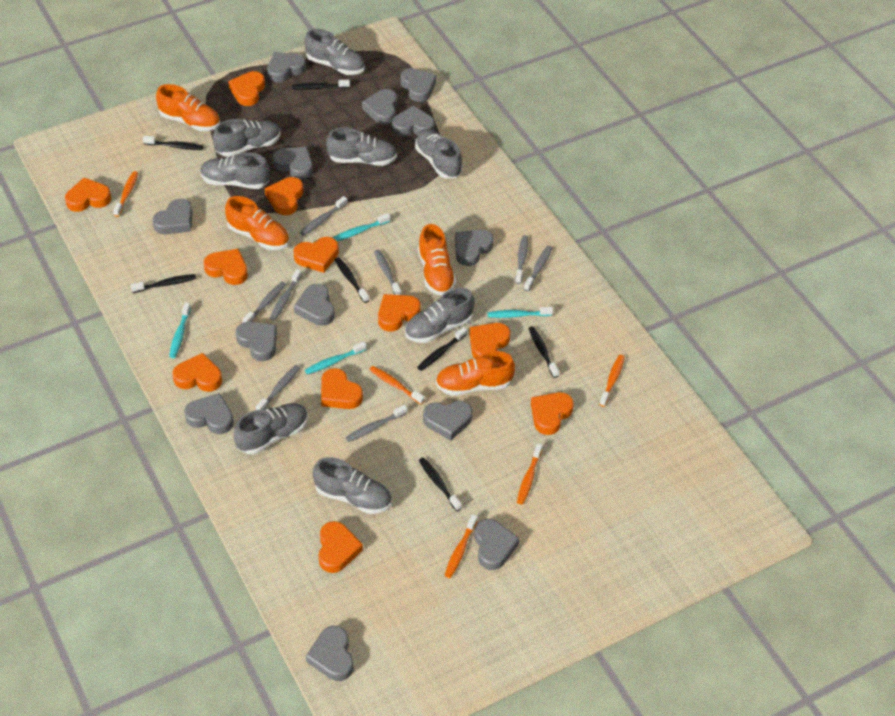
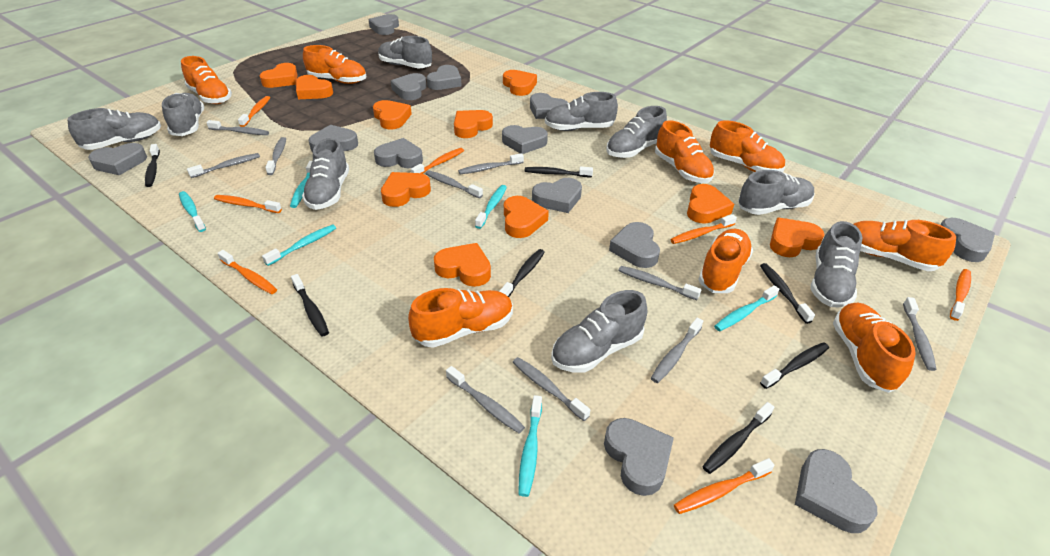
grey shoe: 8 -> 9
grey toothbrush: 8 -> 10
orange heart: 11 -> 10
orange shoe: 4 -> 8
orange toothbrush: 5 -> 7
turquoise toothbrush: 4 -> 6

